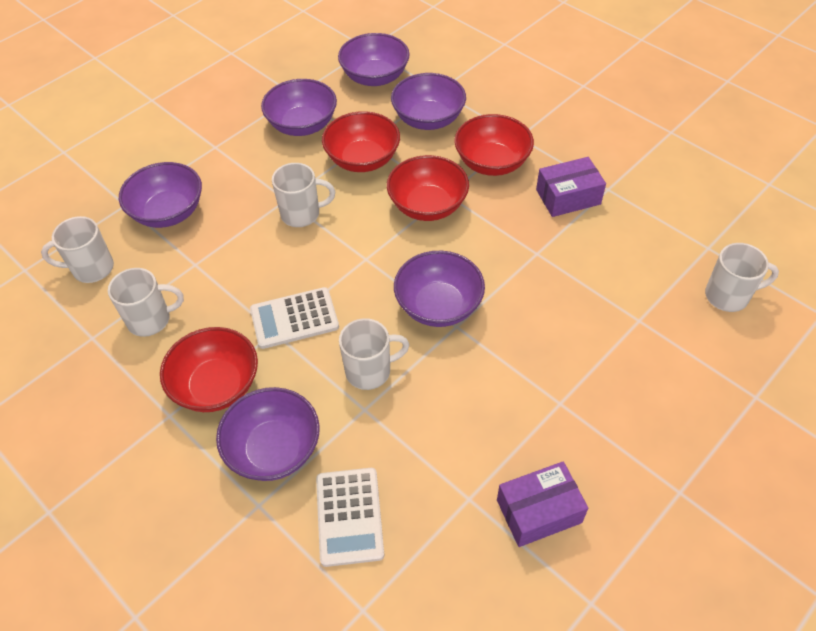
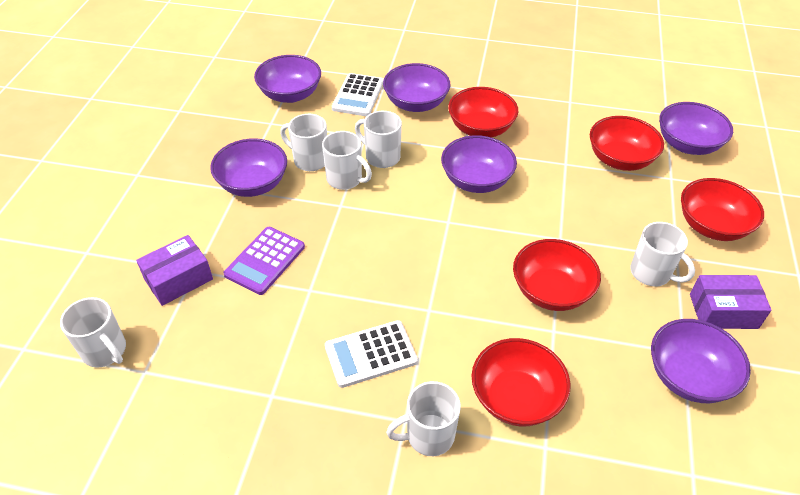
purple calculator: 0 -> 1
red bowl: 4 -> 5
white mug: 5 -> 6

